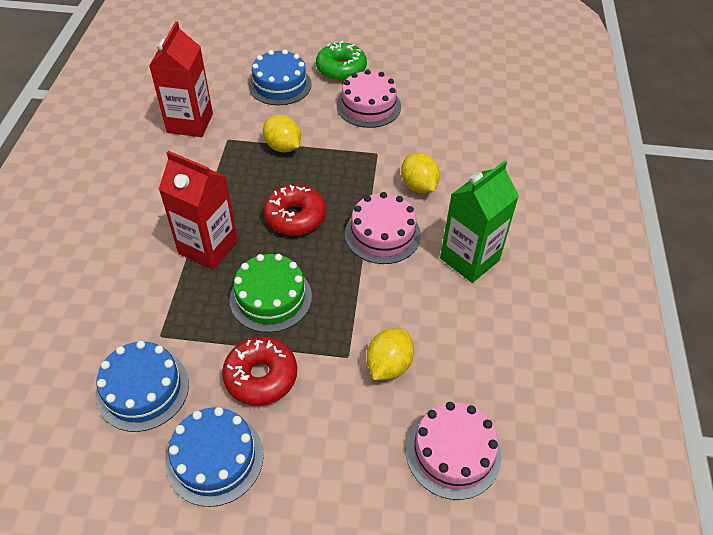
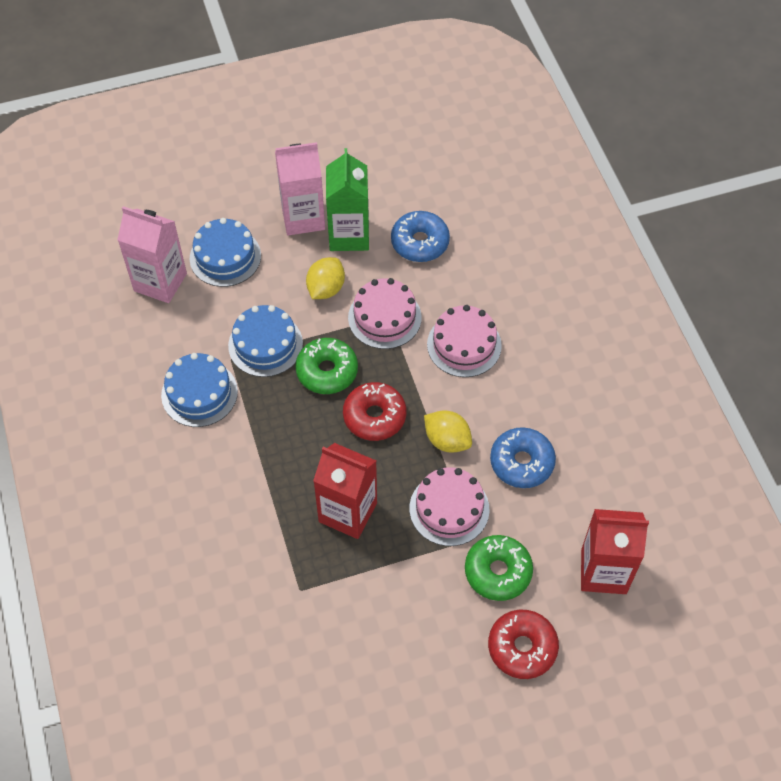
blue donut: 0 -> 2
green cake: 1 -> 0
green donut: 1 -> 2
pink carton: 0 -> 2
yellow lemon: 3 -> 2

